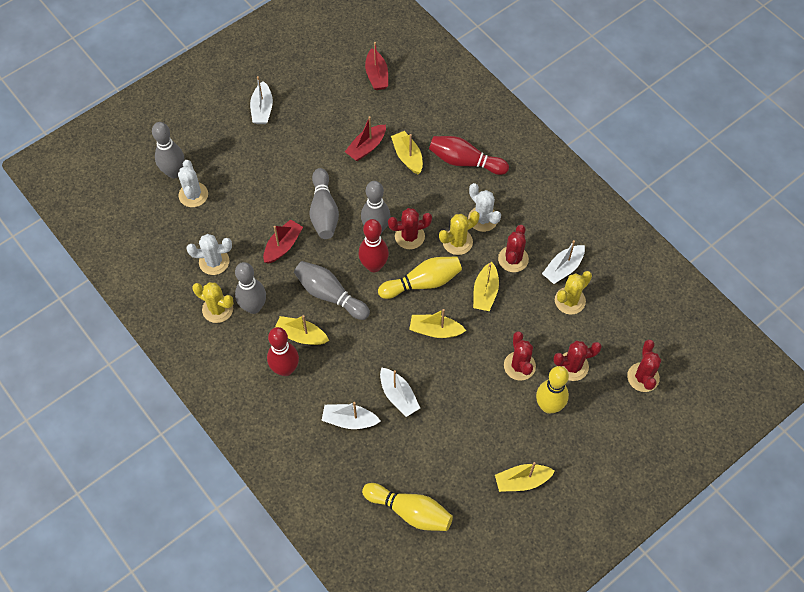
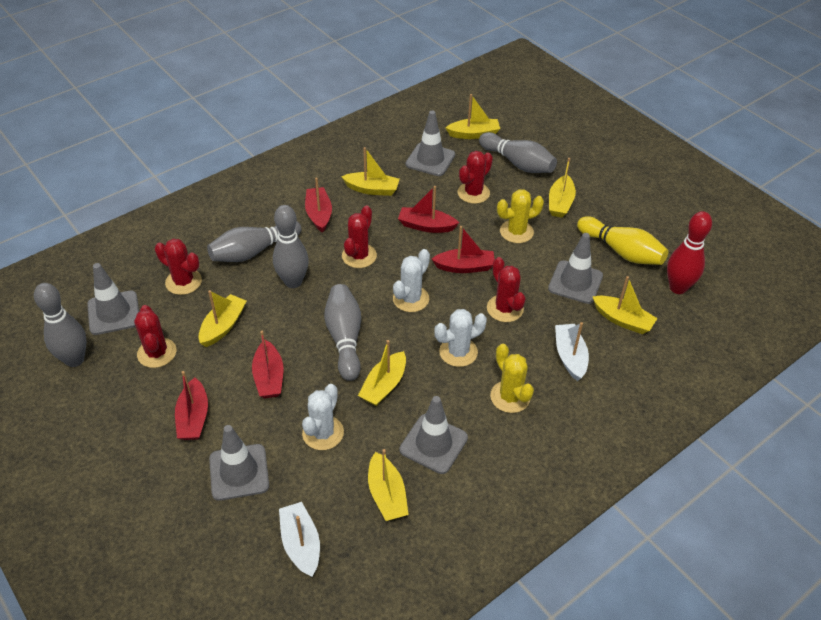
grey traffic cone: 0 -> 5
red boat: 3 -> 5
red bowling pin: 3 -> 1
white boat: 4 -> 2
yellow boat: 5 -> 7
yellow bowling pin: 3 -> 1
yellow cactus: 3 -> 2

